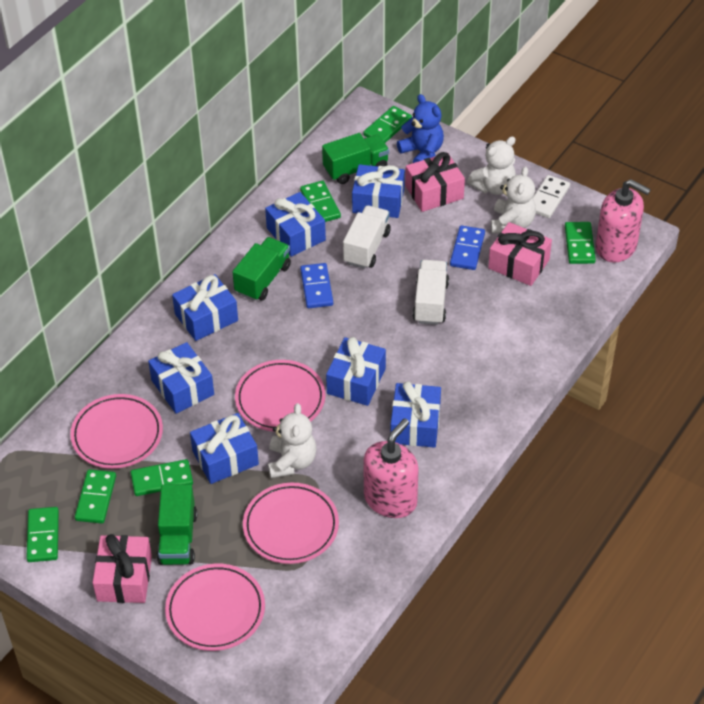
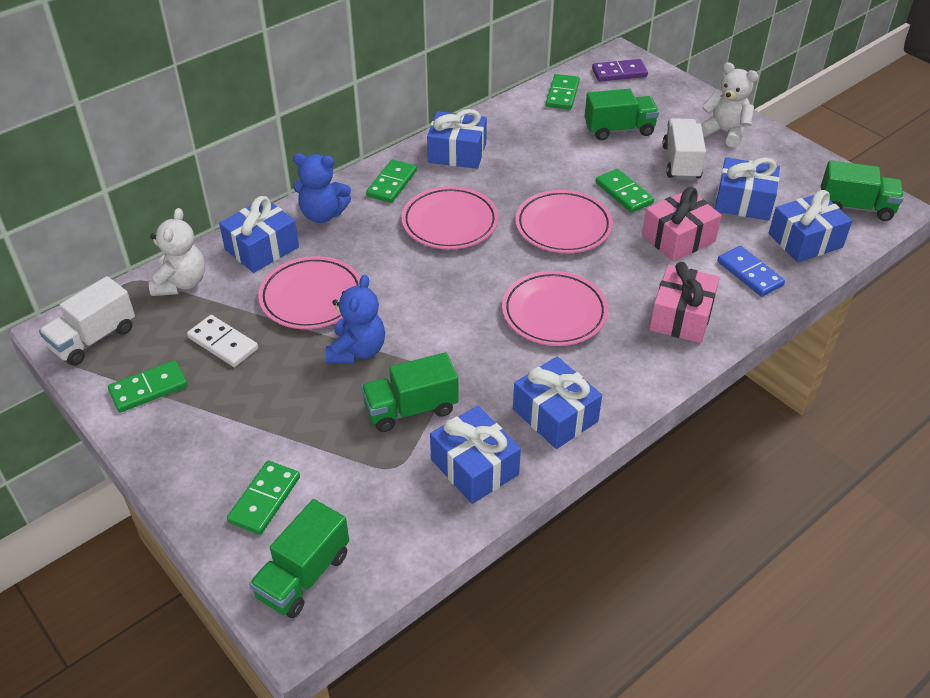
blue domino: 2 -> 1
blue gift: 7 -> 6
blue teddy bear: 1 -> 2
green domino: 6 -> 5
green truck: 3 -> 4
pink gift: 3 -> 2
pink soap dispenser: 2 -> 0
purple domino: 0 -> 1
white teddy bear: 3 -> 2

